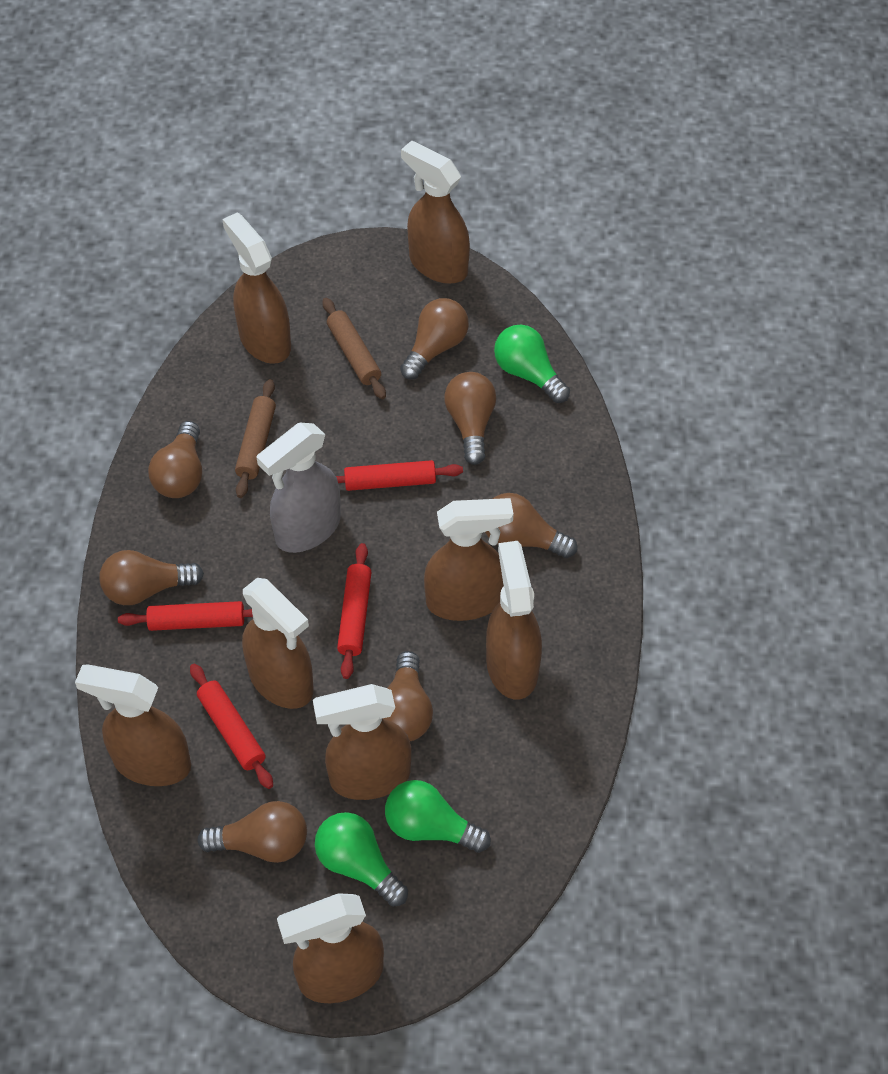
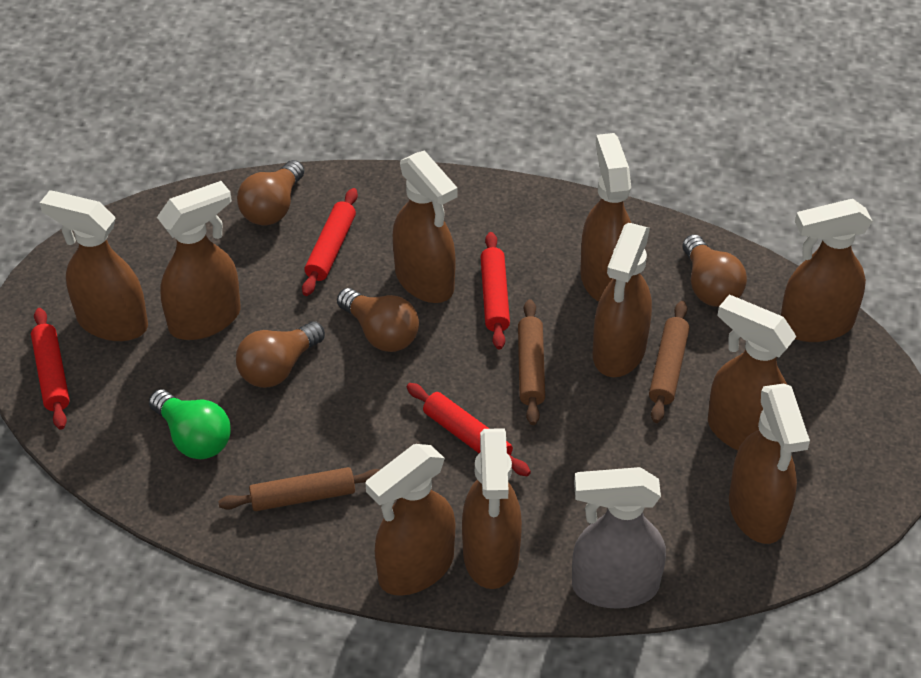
brown light bulb: 7 -> 4
brown rolling pin: 2 -> 3
brown spray bottle: 8 -> 10
green light bulb: 3 -> 1

